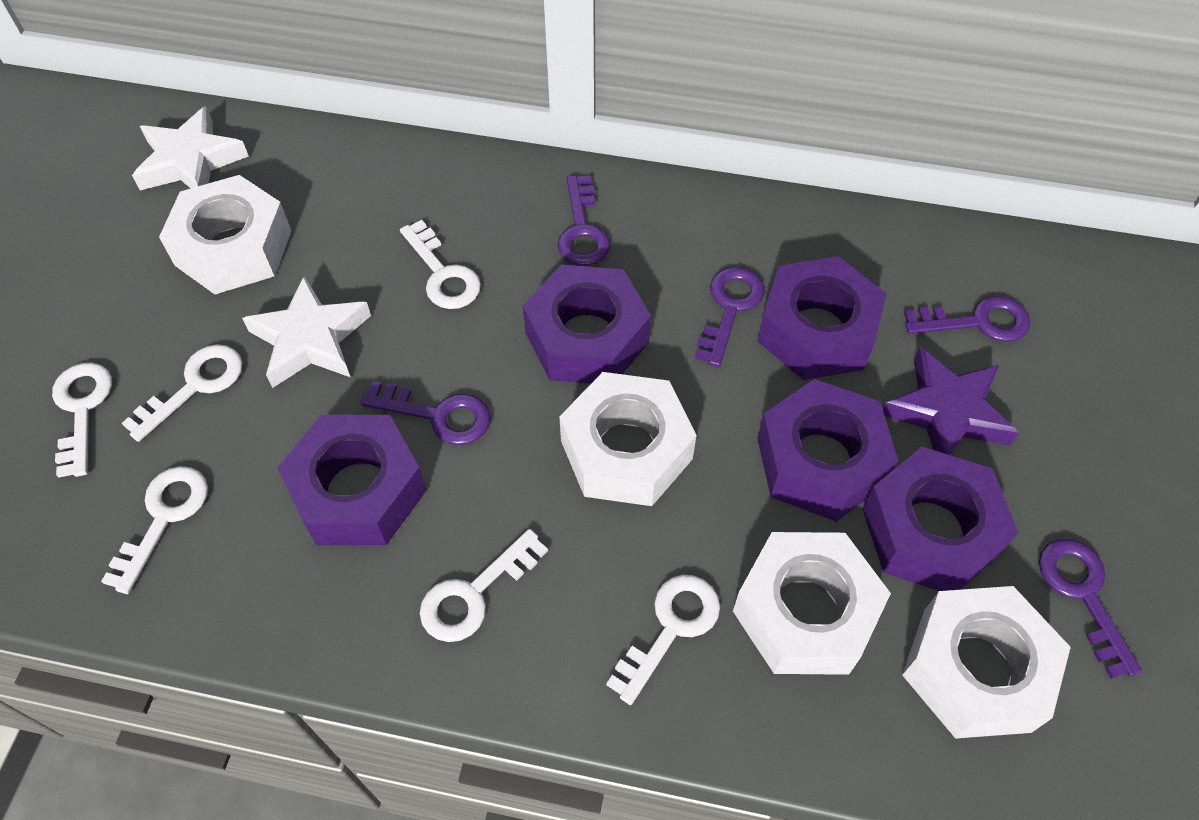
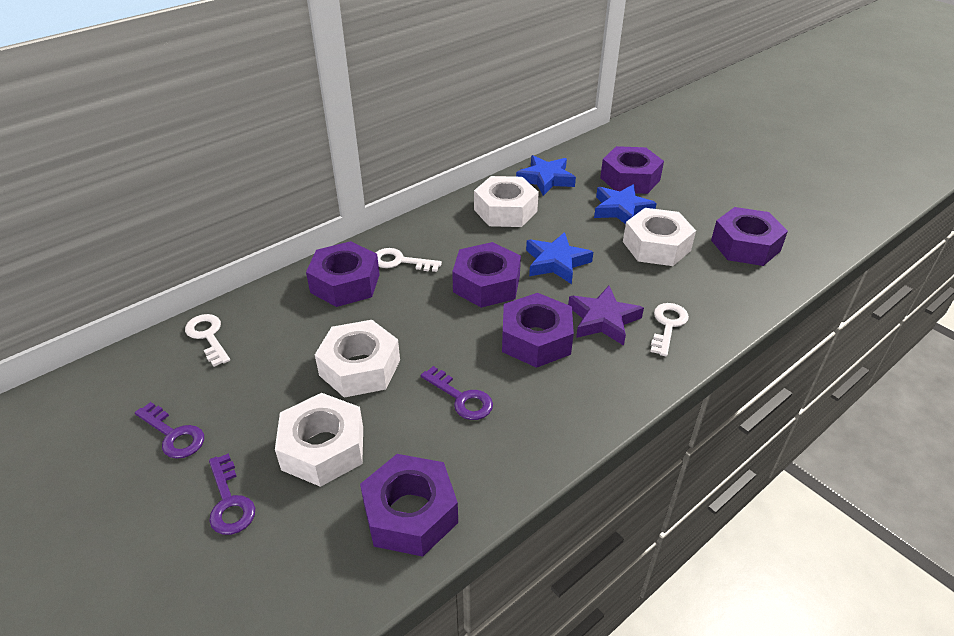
blue star: 0 -> 3
purple key: 5 -> 3
purple nut: 5 -> 6
white key: 6 -> 3
white star: 2 -> 0

